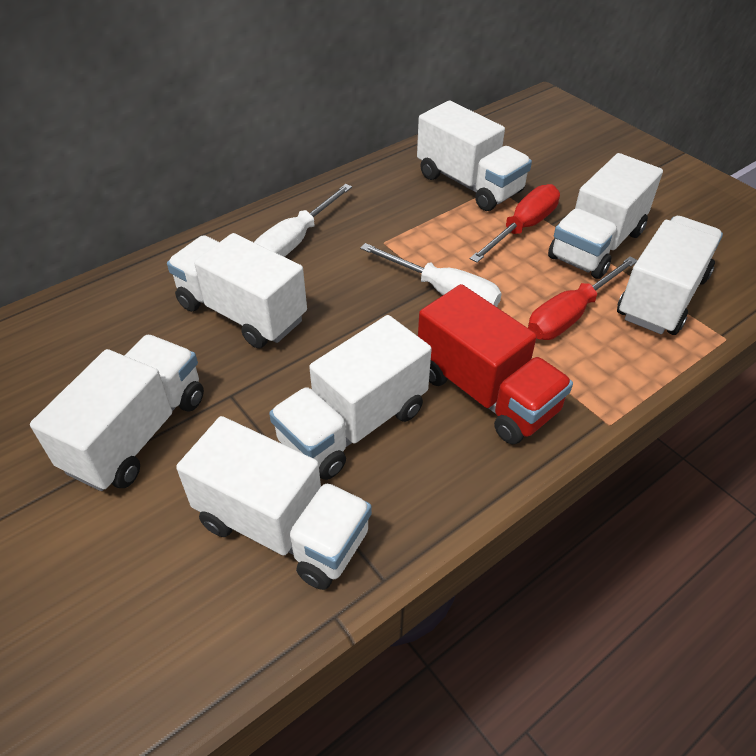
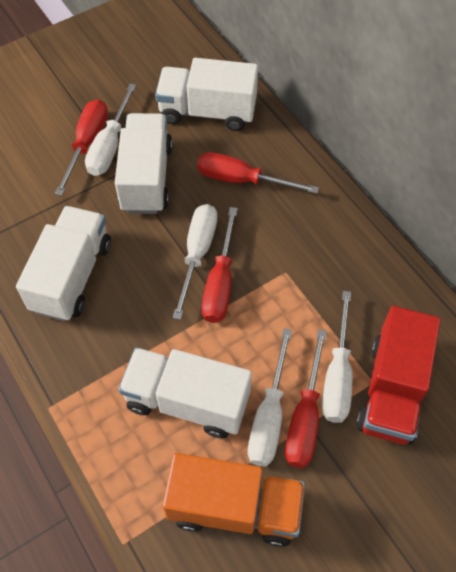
orange truck: 0 -> 1
red screwdriver: 2 -> 4
white screwdriver: 2 -> 4
white truck: 7 -> 4

